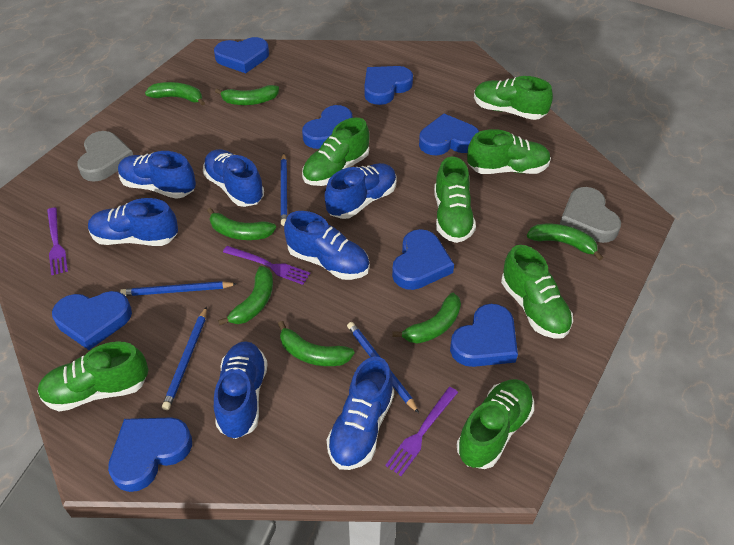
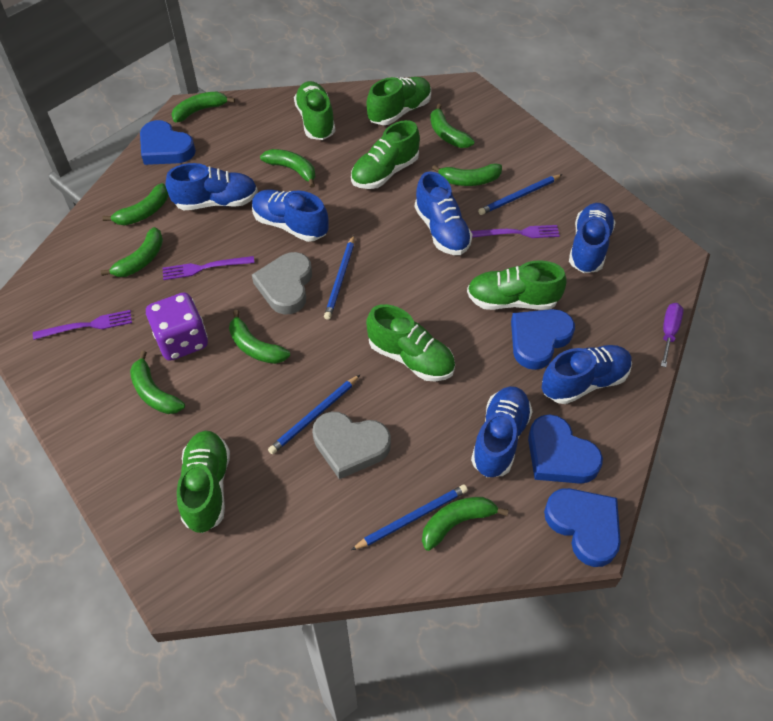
blue heart: 8 -> 4
blue shoe: 7 -> 6
green banana: 7 -> 9
green shoe: 7 -> 6
purple dice: 0 -> 1
purple screwdriver: 0 -> 1

